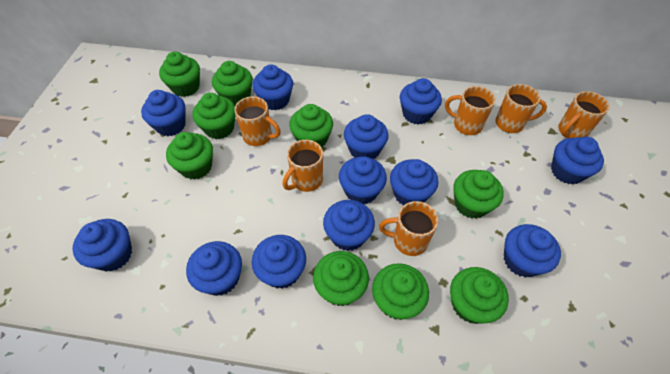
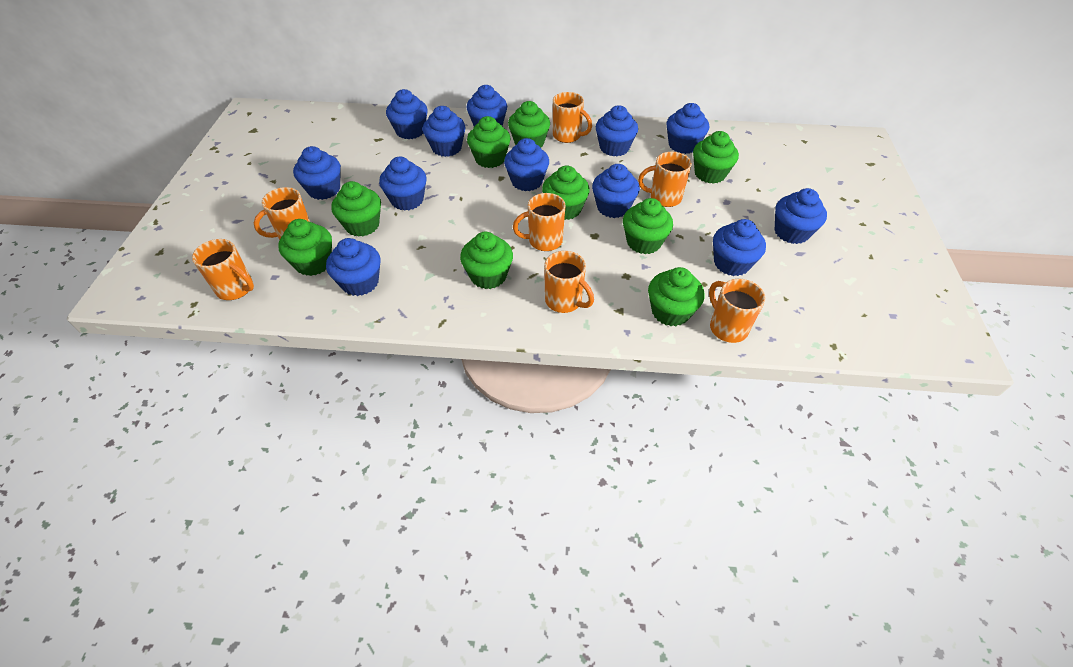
orange mug: 6 -> 7

